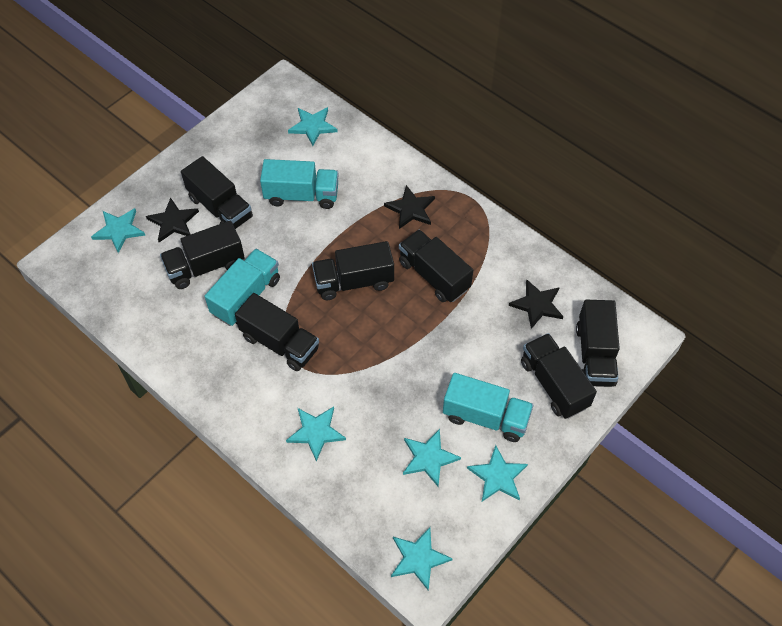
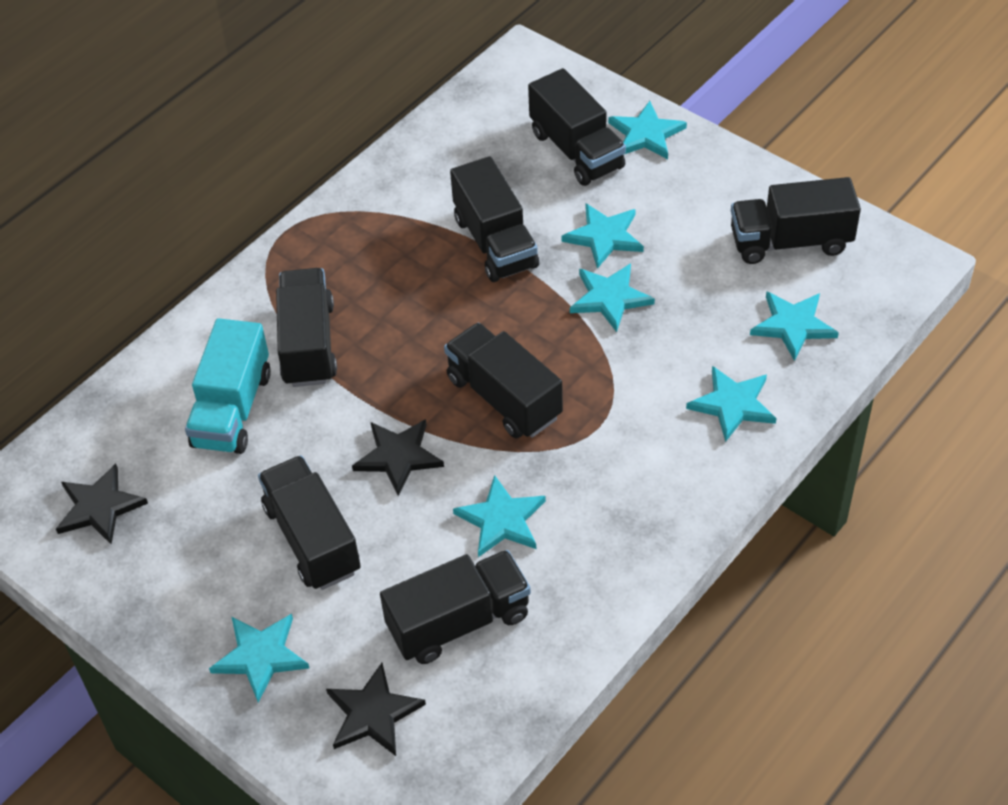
turquoise star: 6 -> 7
turquoise truck: 3 -> 1

